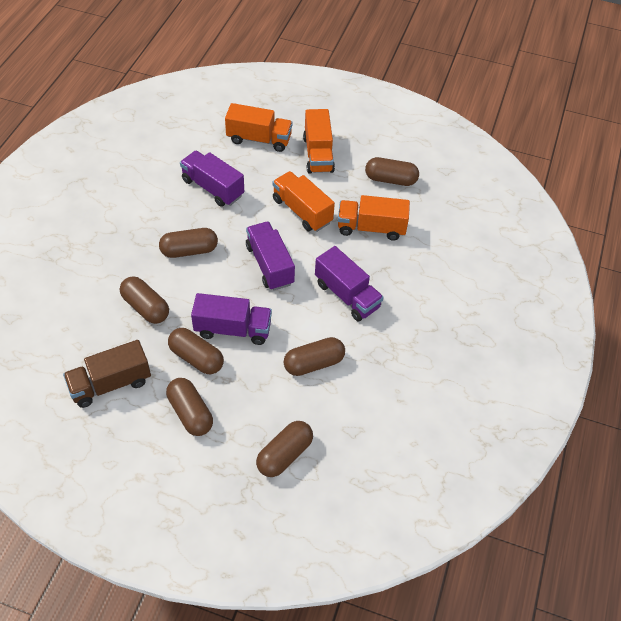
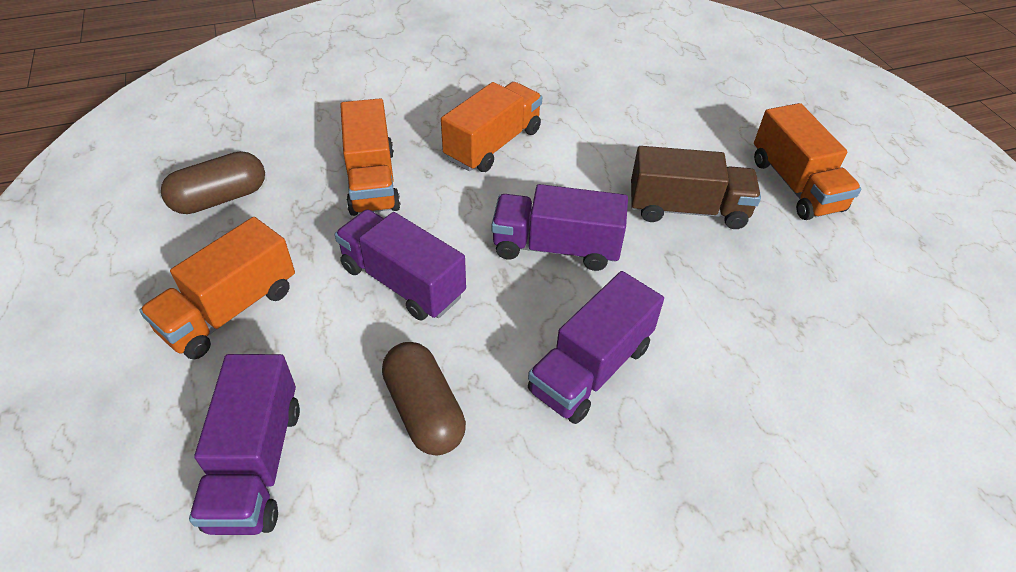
brown capsule: 7 -> 2

